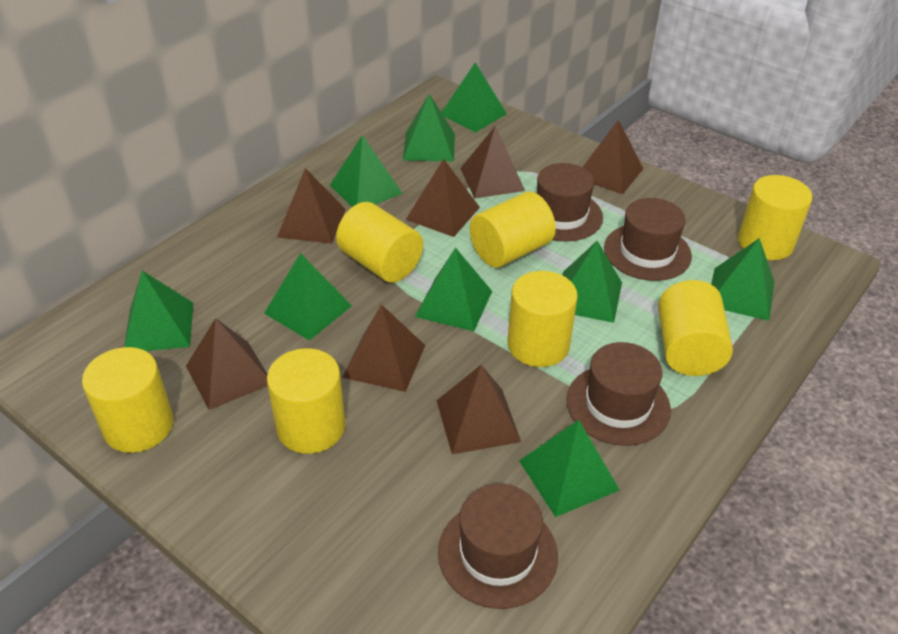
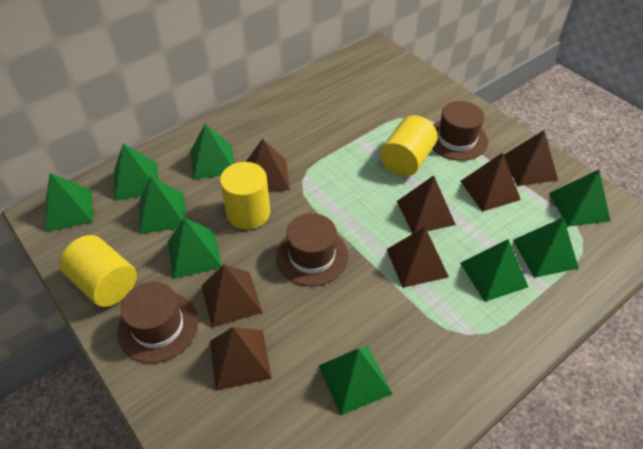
brown hat: 4 -> 3
yellow cylinder: 7 -> 3

